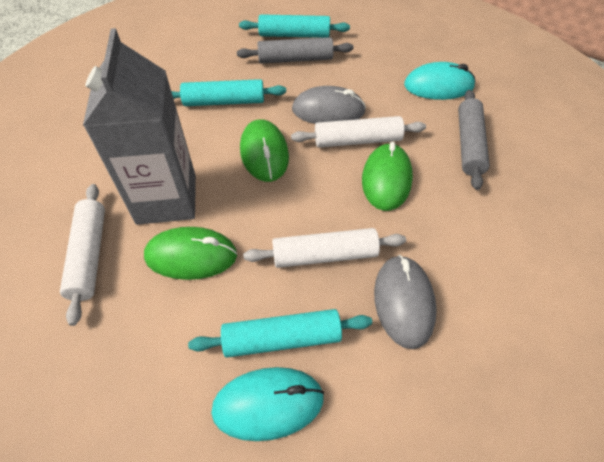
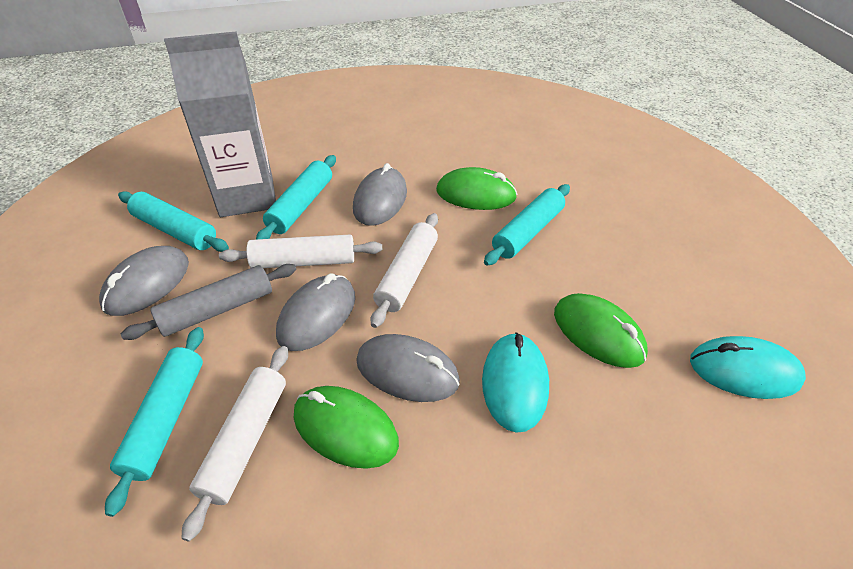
grey mouse: 2 -> 4
grey rolling pin: 2 -> 1
turquoise rolling pin: 3 -> 4

